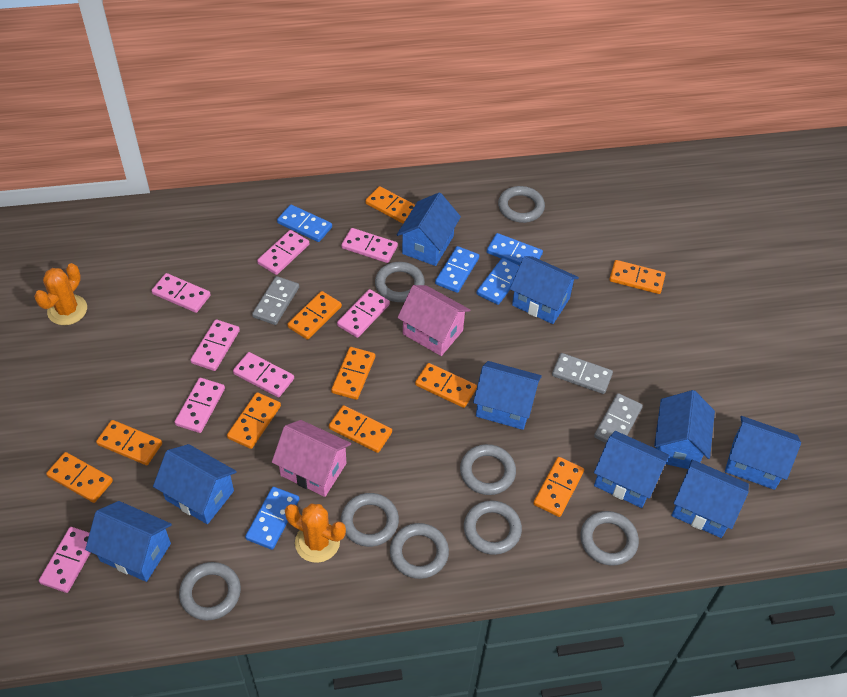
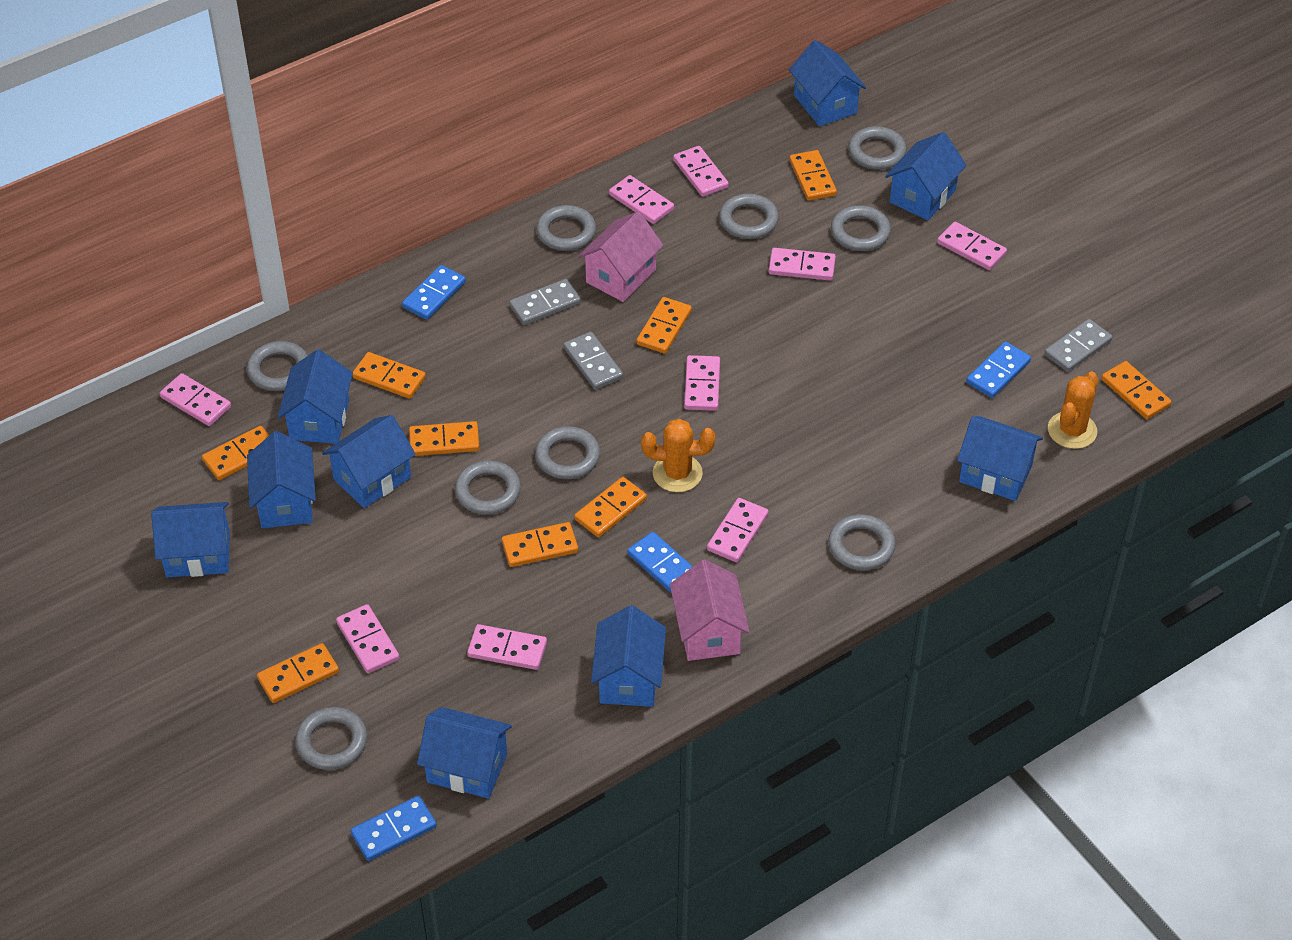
blue domino: 5 -> 4
grey ring: 8 -> 9
orange domino: 10 -> 9
pink domino: 8 -> 9

